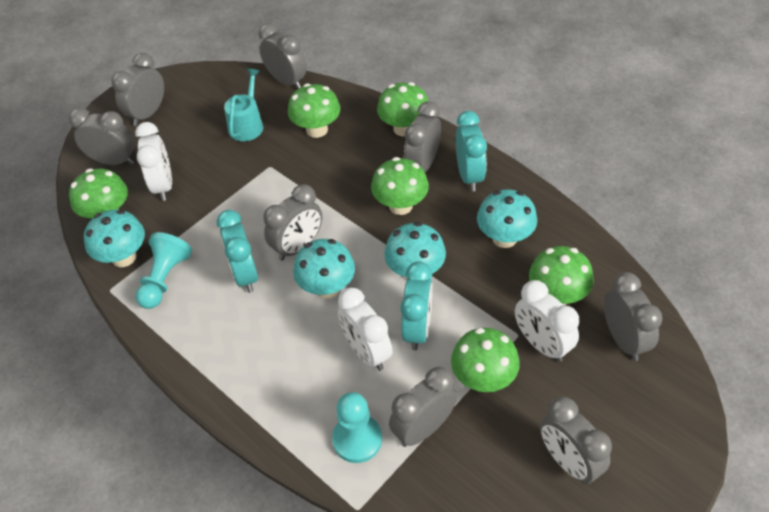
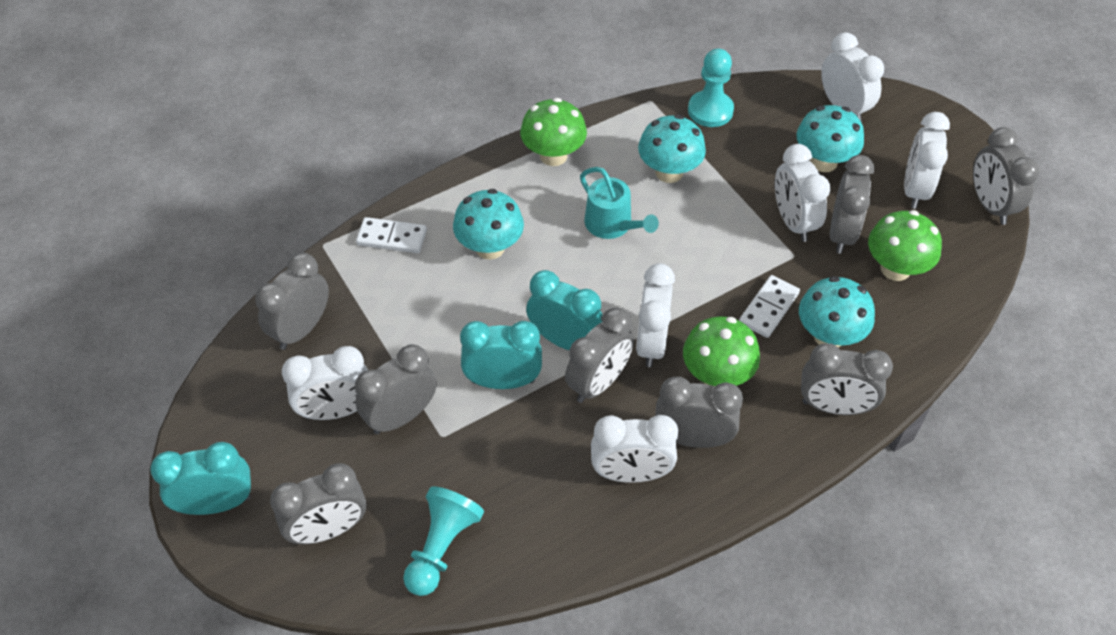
green mushroom: 6 -> 3
white clock: 3 -> 6
white domino: 0 -> 2

